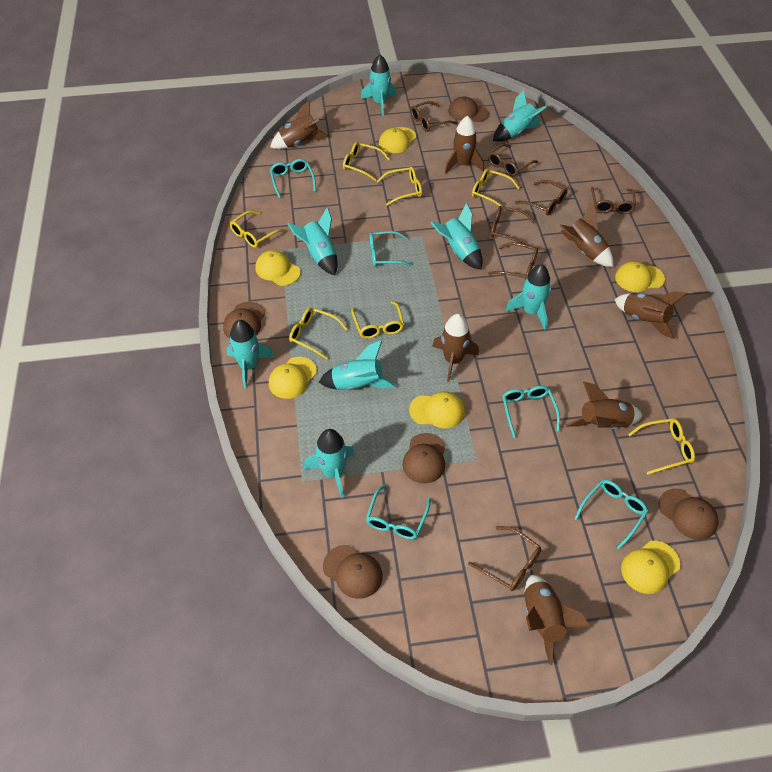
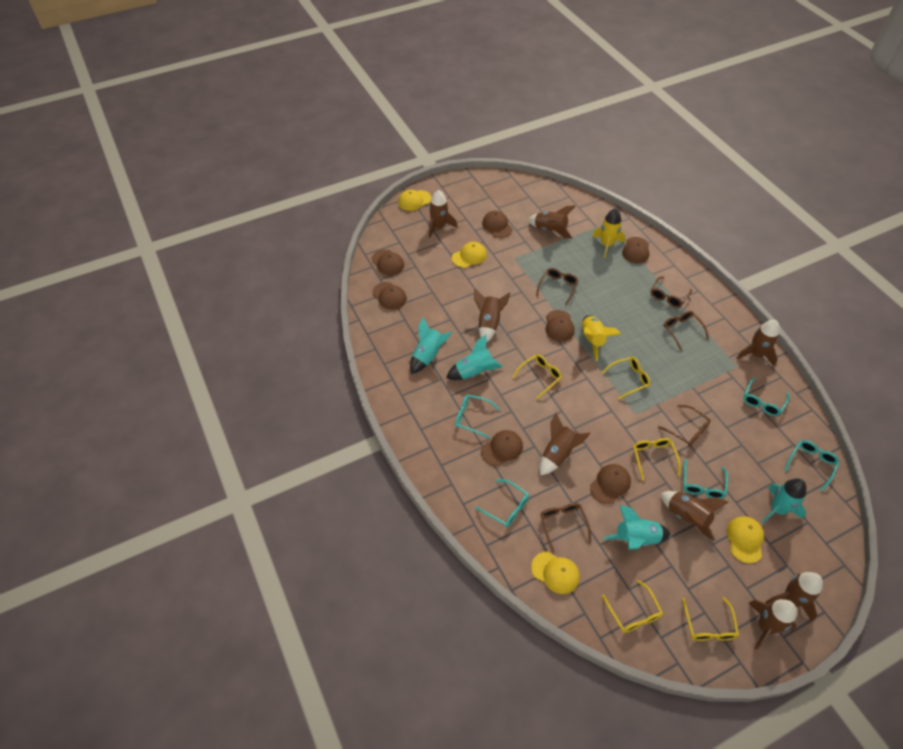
brown cap: 5 -> 7
brown glasses: 7 -> 5
brown rocket: 7 -> 8
turquoise rocket: 8 -> 4
yellow cap: 6 -> 4
yellow glasses: 7 -> 5
yellow rocket: 0 -> 2

